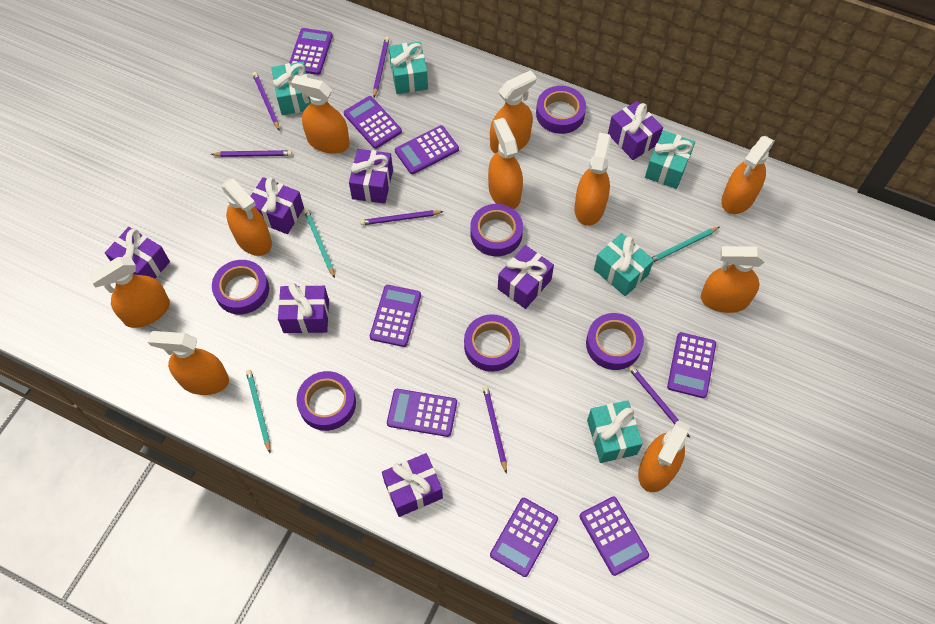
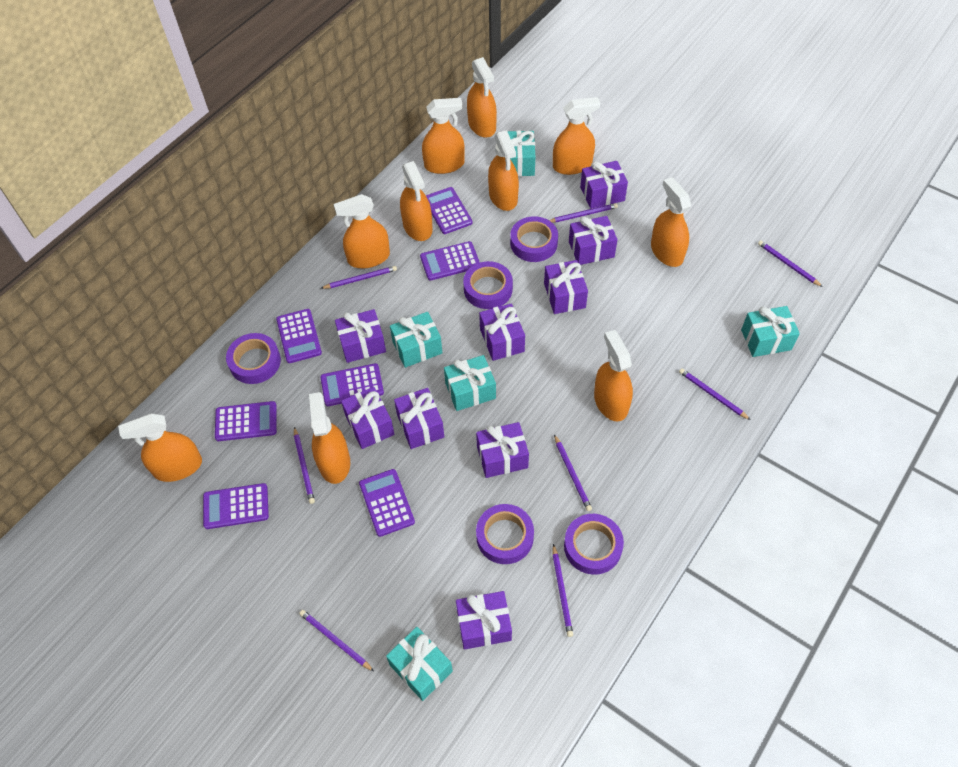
purple calculator: 8 -> 7
purple gift: 7 -> 9
purple pencil: 6 -> 8
purple tape: 6 -> 5
turquoise pencil: 3 -> 0

